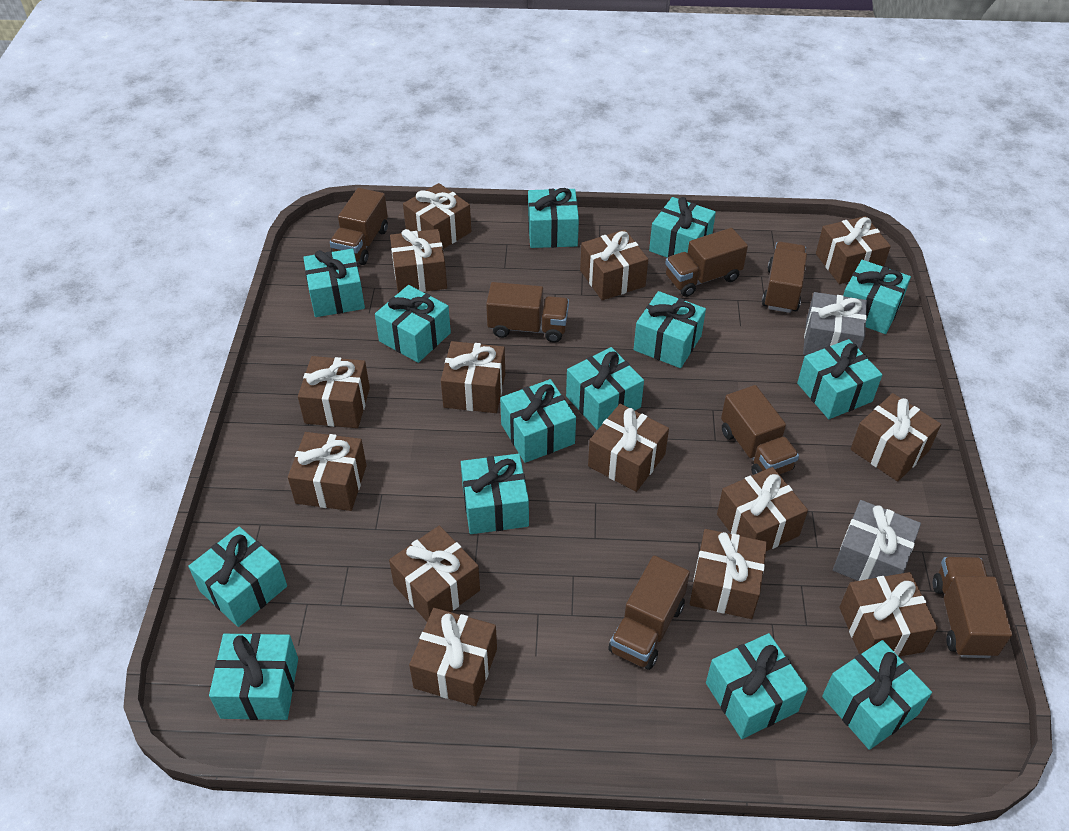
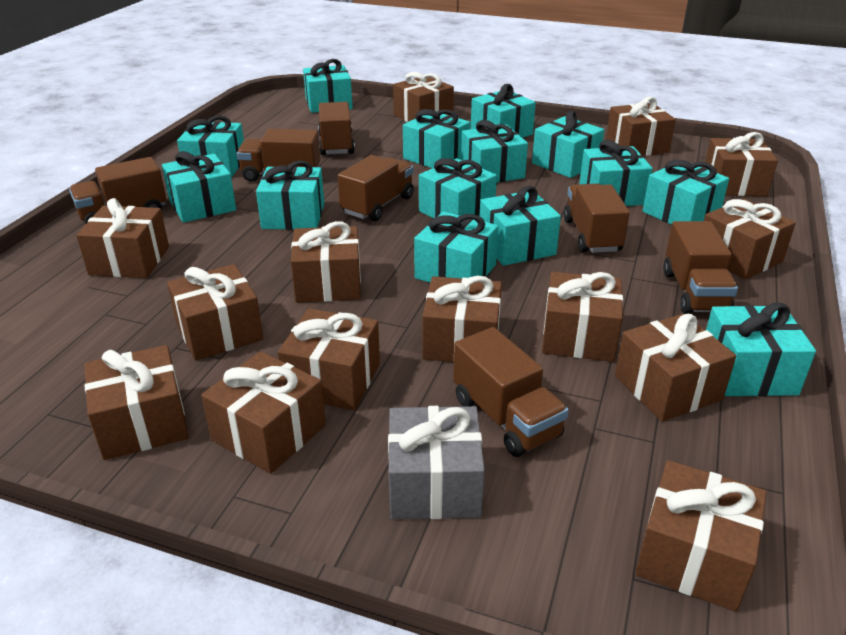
grey gift: 2 -> 1

